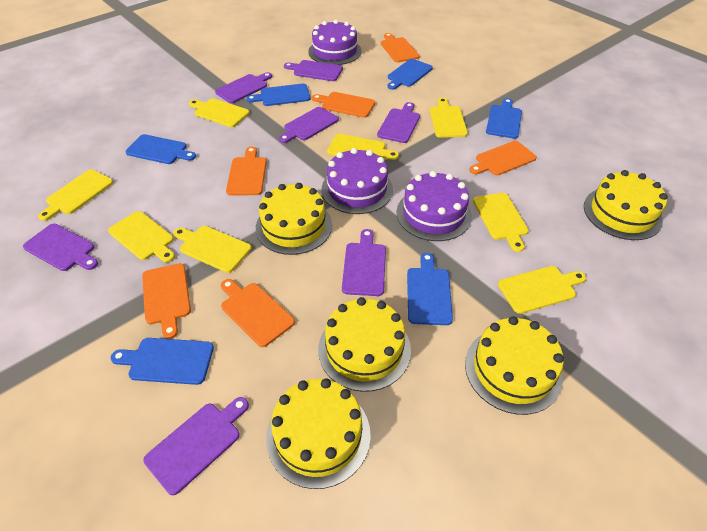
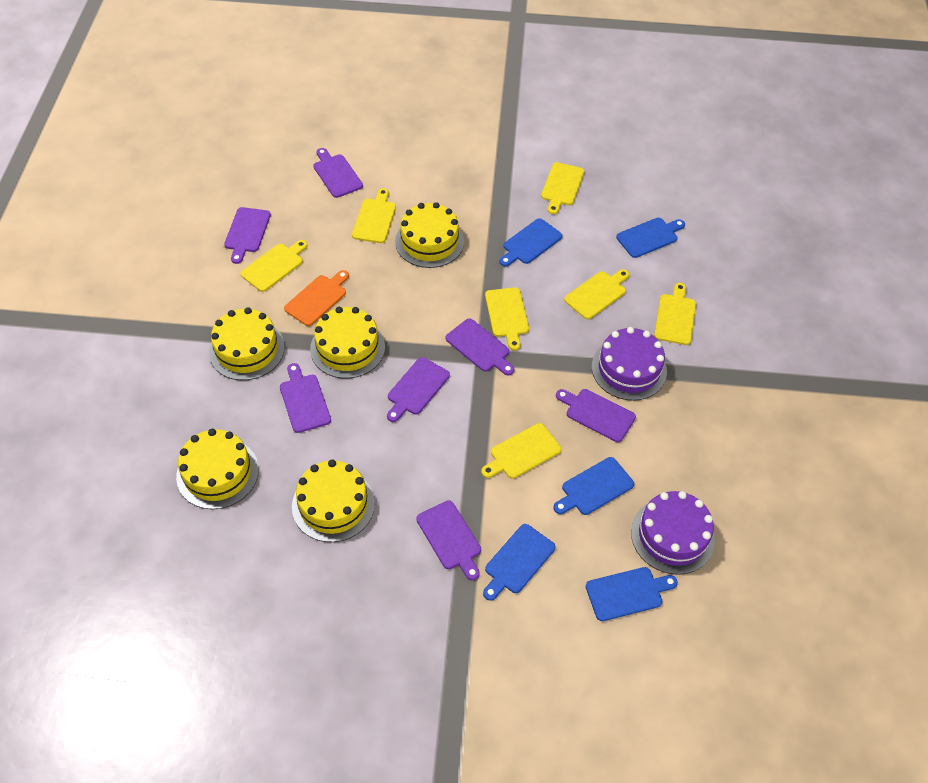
blue cutting board: 6 -> 5
orange cutting board: 6 -> 1
purple cake: 3 -> 2
yellow cutting board: 8 -> 7

